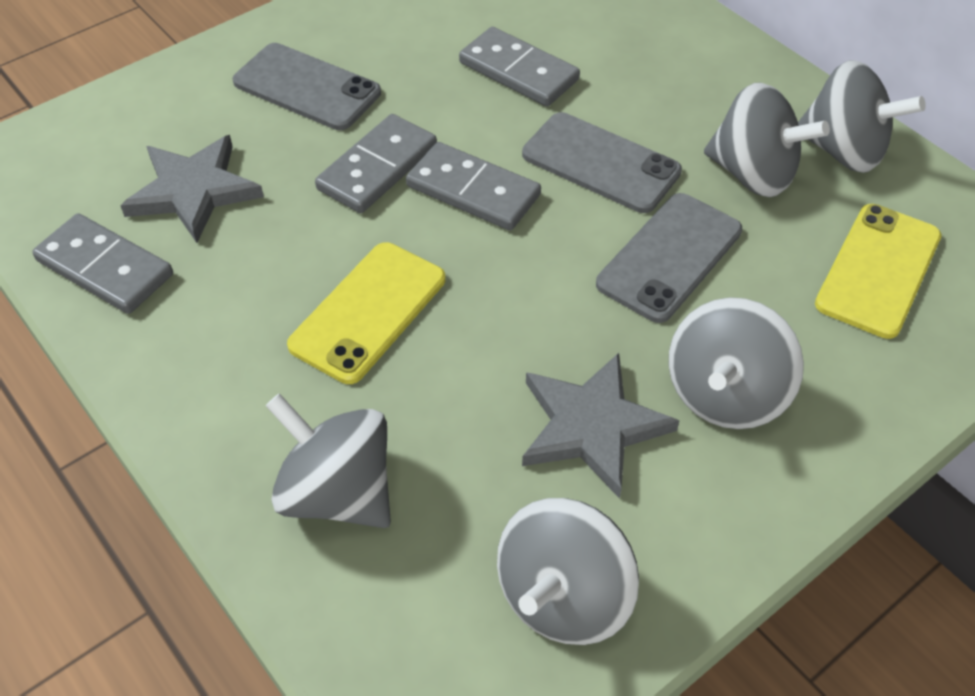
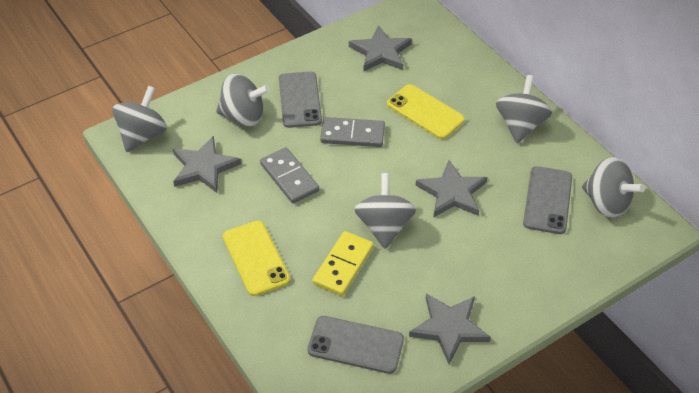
grey domino: 4 -> 2
grey star: 2 -> 4
yellow domino: 0 -> 1

